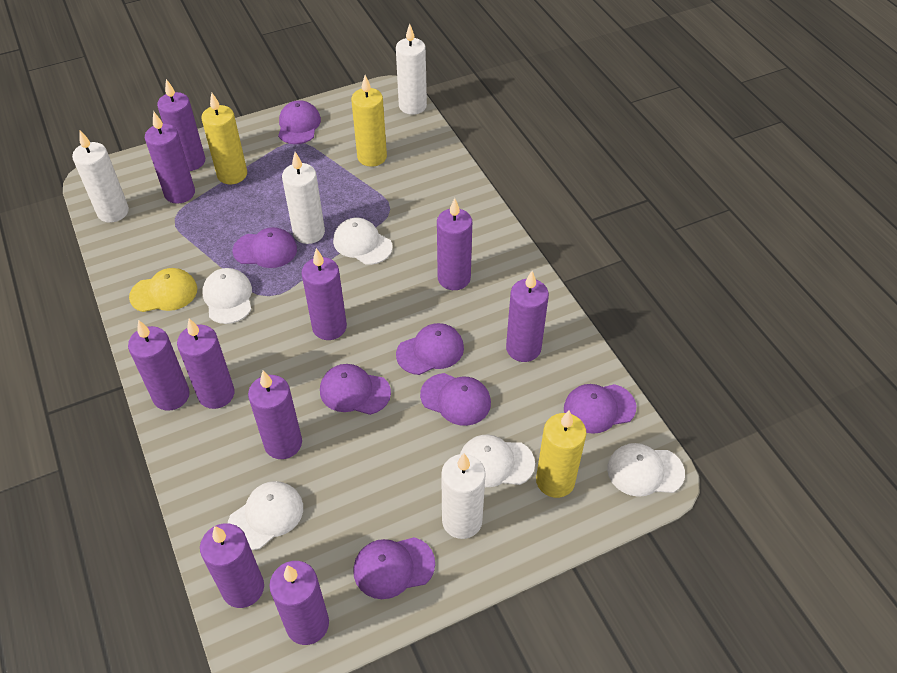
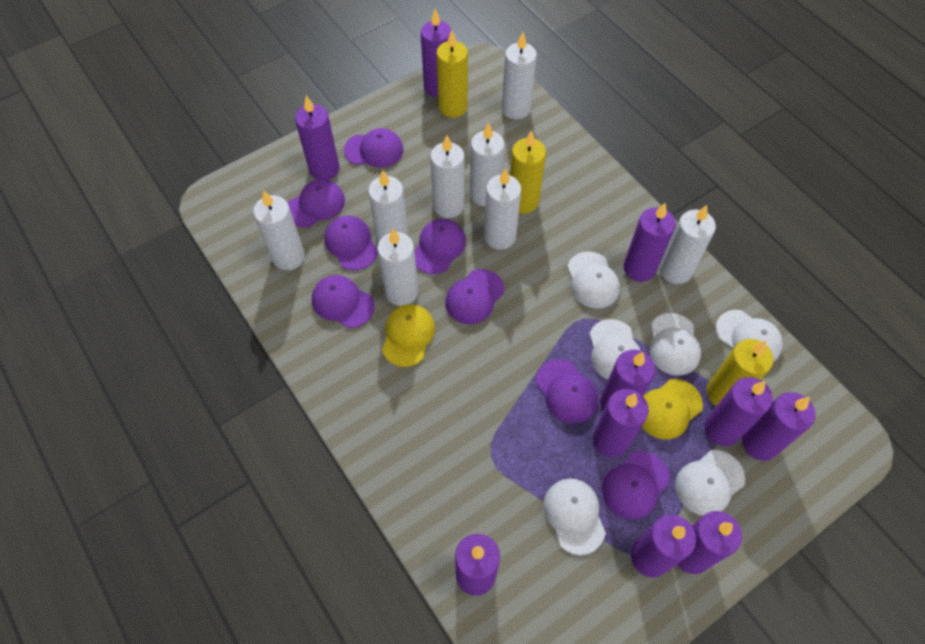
purple cap: 7 -> 8
white candle: 4 -> 8
white cap: 5 -> 6
yellow cap: 1 -> 2

